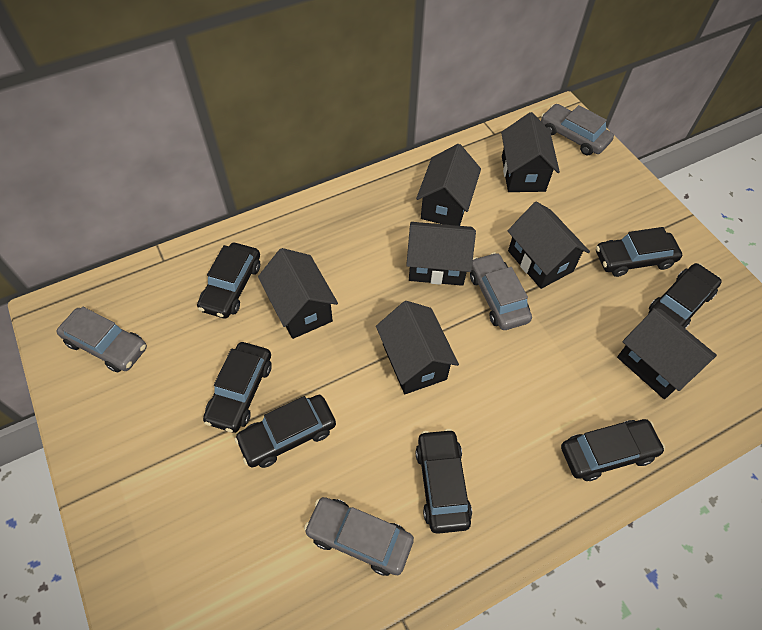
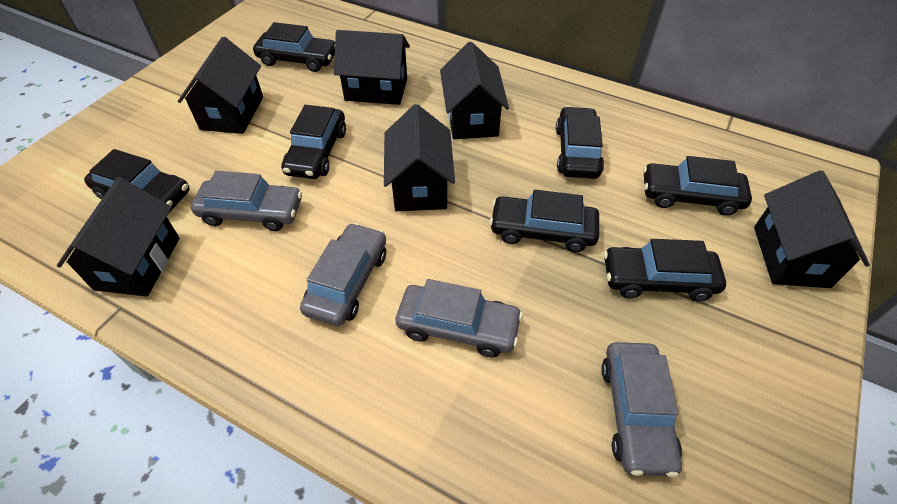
black house: 7 -> 6

